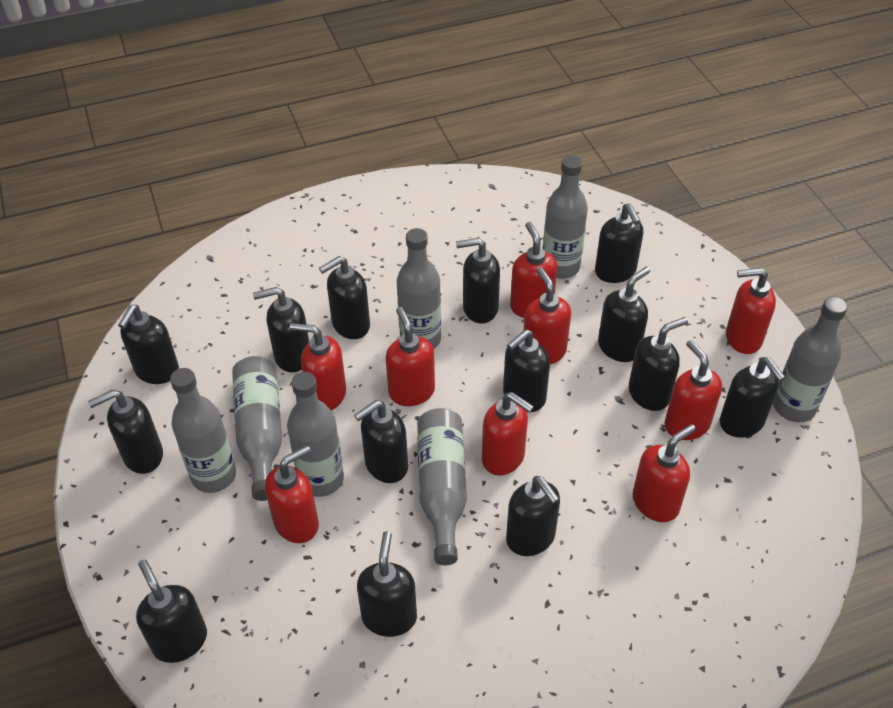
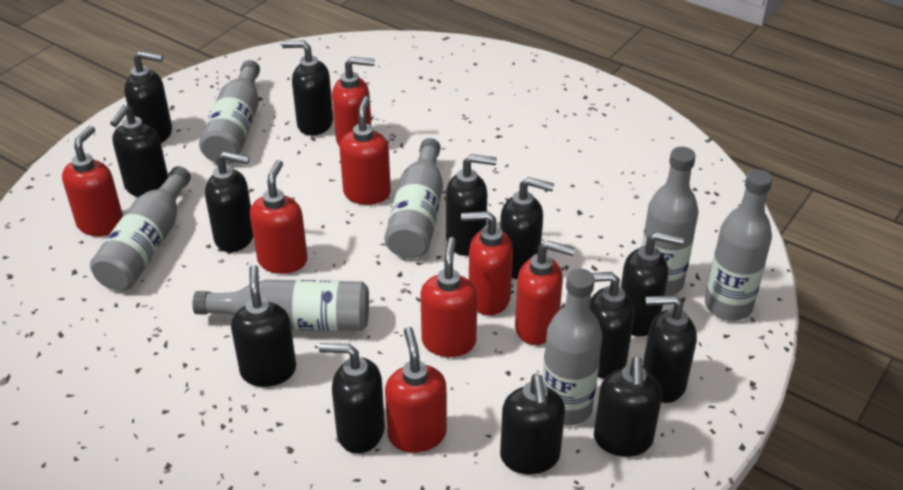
black soap dispenser: 14 -> 13
red soap dispenser: 9 -> 8

